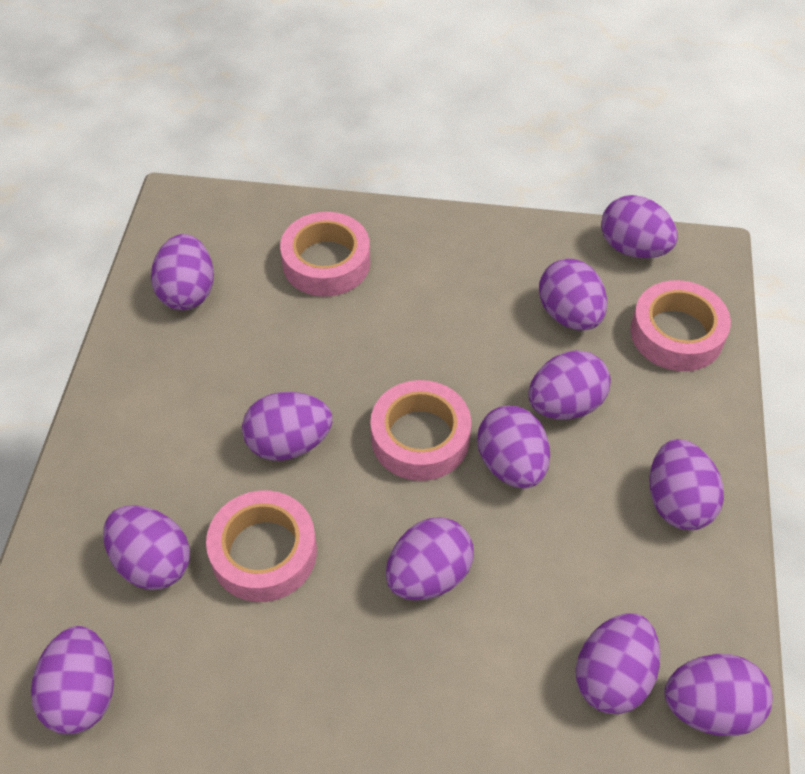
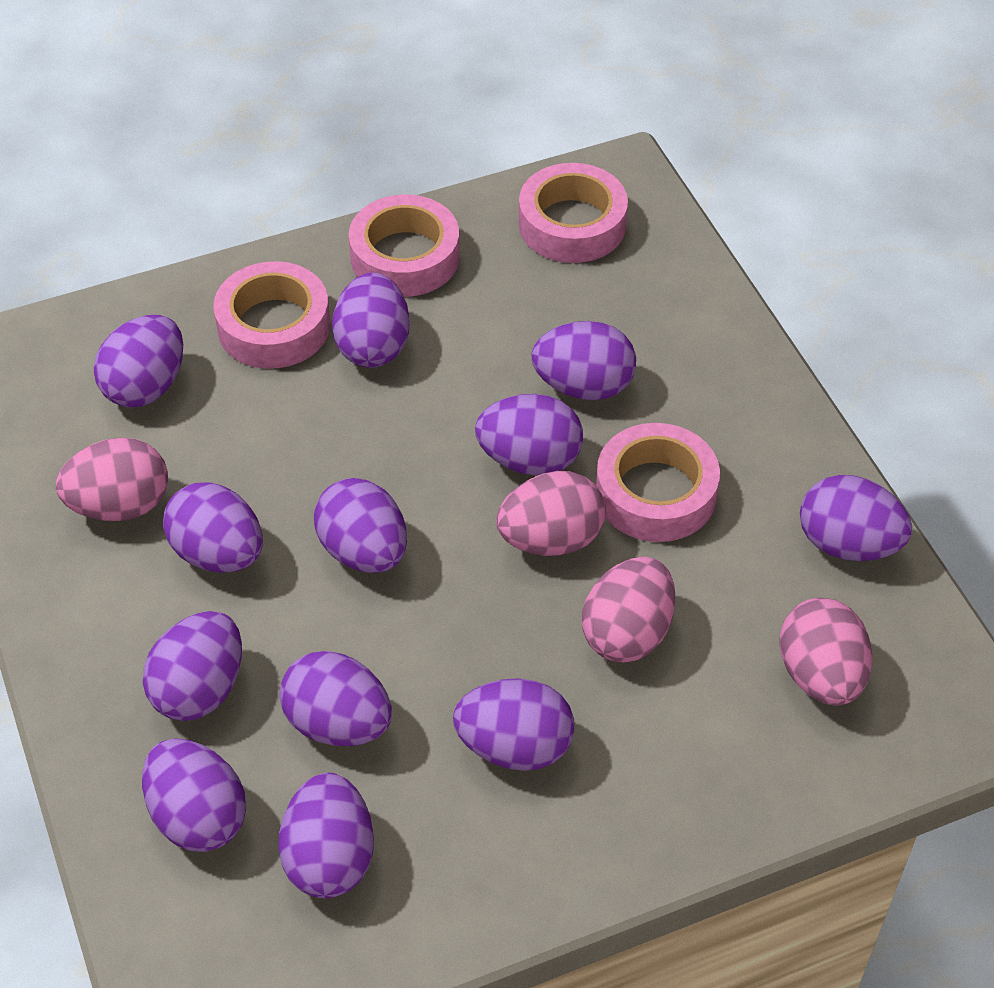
pink egg: 0 -> 4

